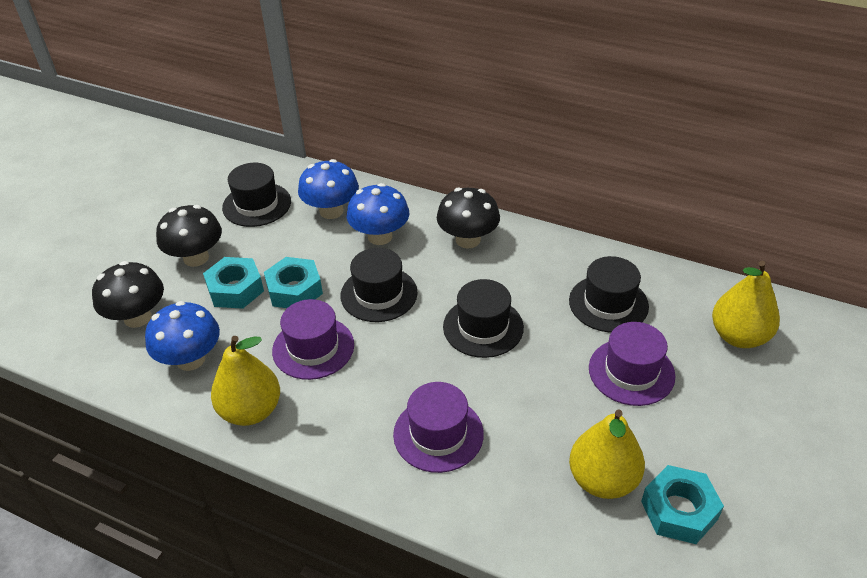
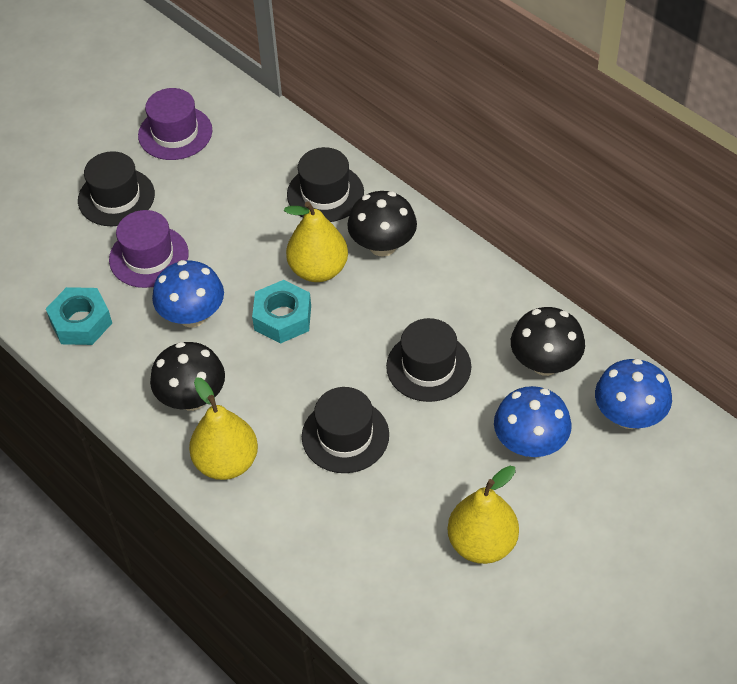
purple hat: 3 -> 2
turquoise nut: 3 -> 2

